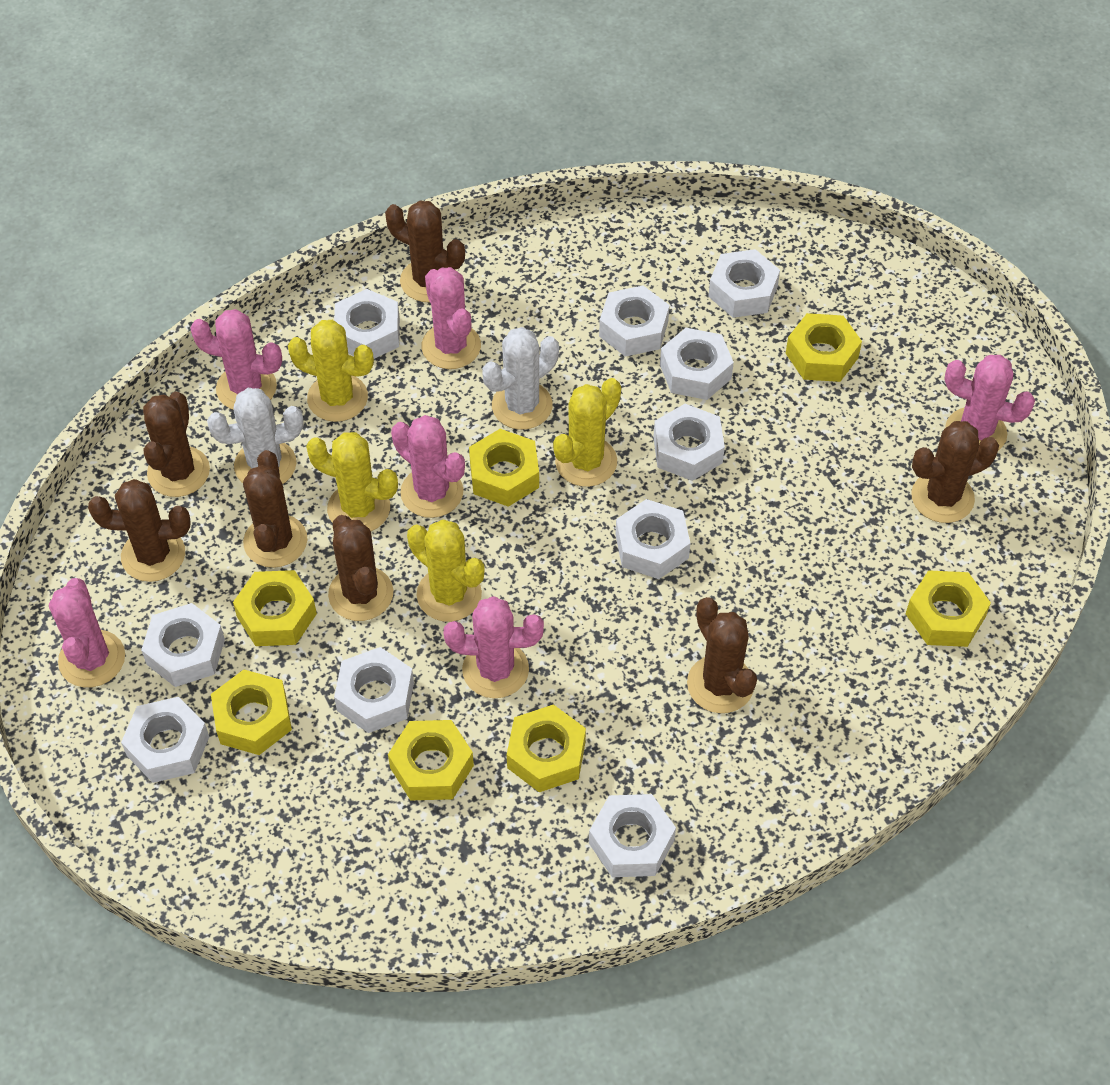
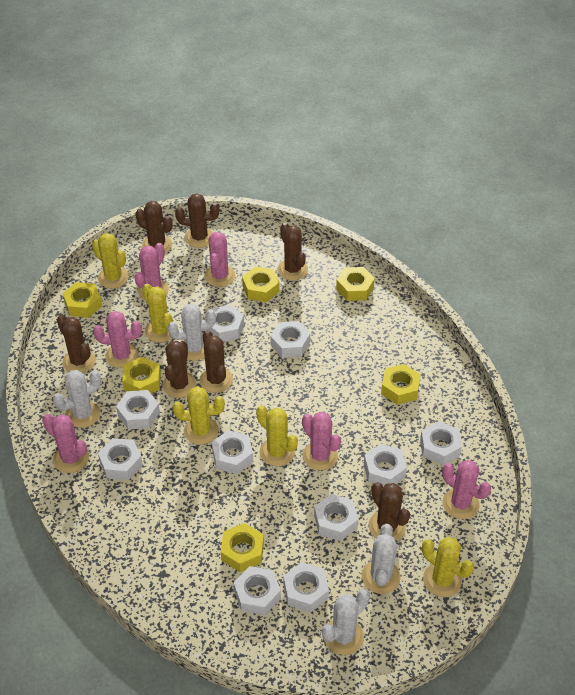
white cactus: 2 -> 4
yellow cactus: 4 -> 5
yellow nut: 7 -> 6

